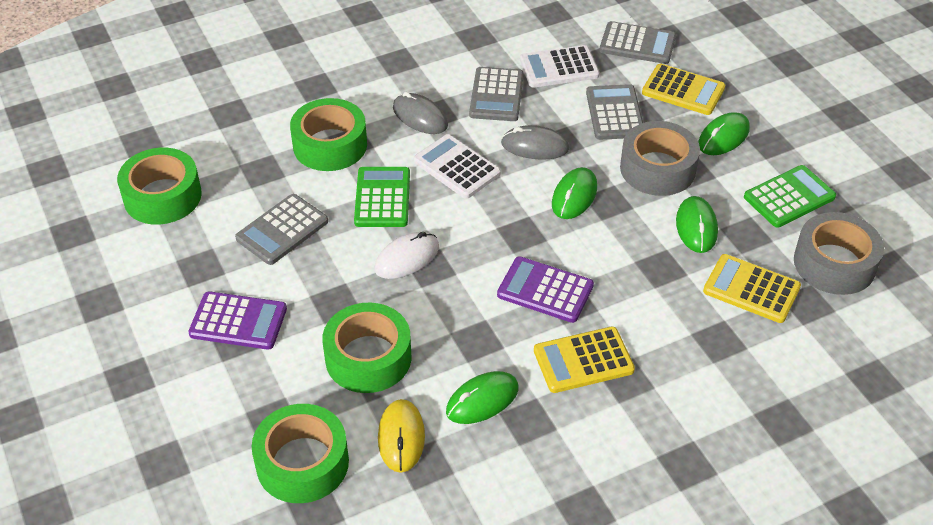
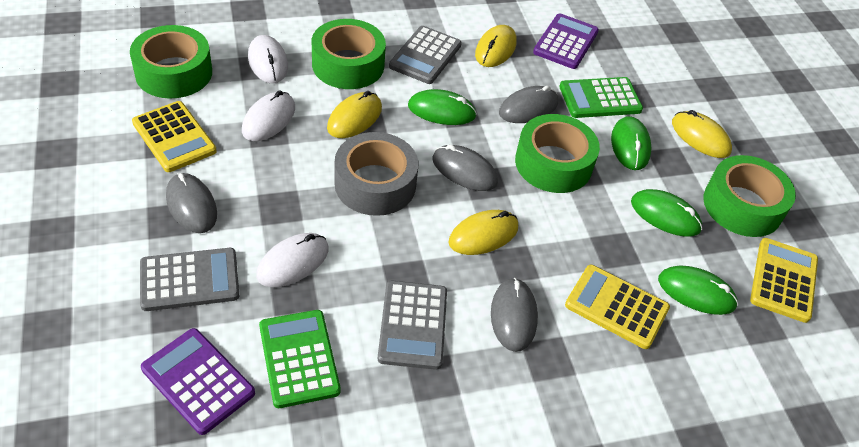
grey calculator: 4 -> 3
grey mouse: 2 -> 4
grey tape: 2 -> 1
white calculator: 2 -> 0
white mouse: 1 -> 3
yellow mouse: 1 -> 4

